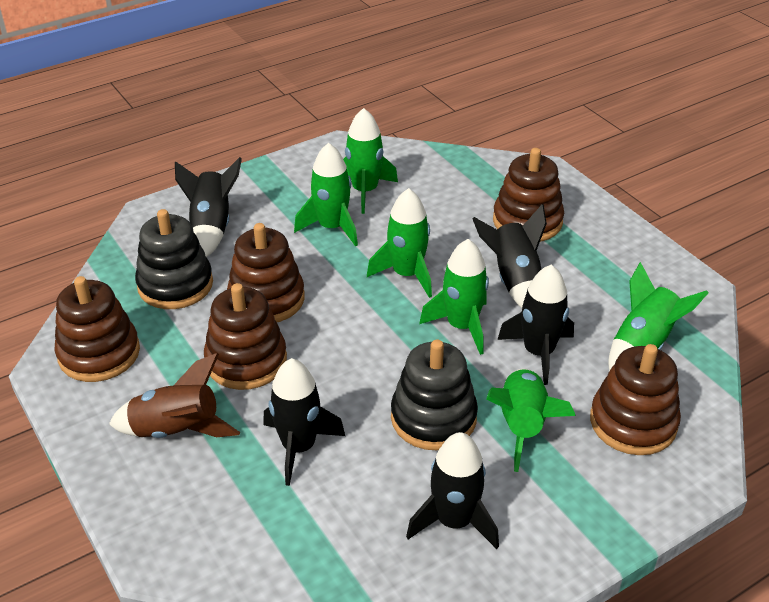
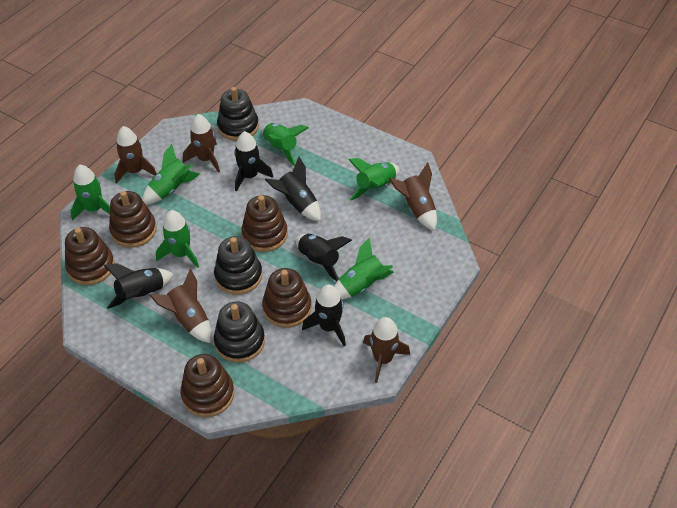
black stacking toy: 2 -> 3
brown rocket: 1 -> 5

